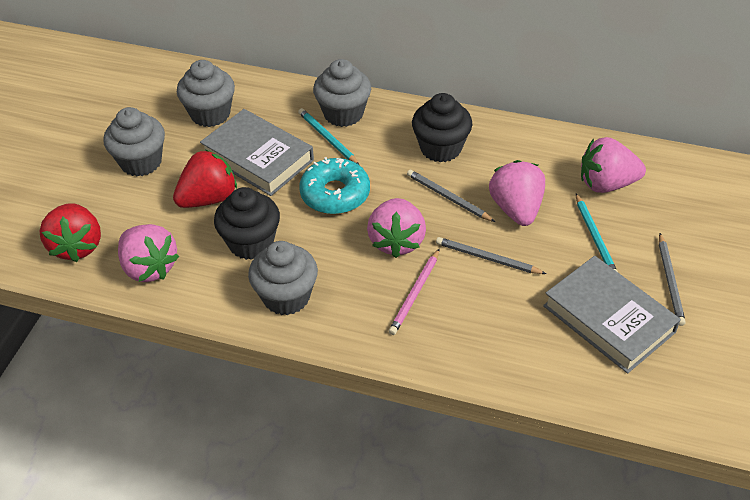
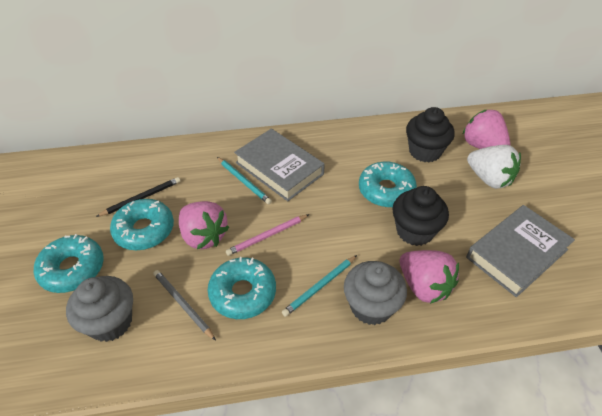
black pencil: 0 -> 1
grey cupcake: 4 -> 2
grey pencil: 3 -> 1
pink strawberry: 4 -> 3
red strawberry: 2 -> 0
turquoise donut: 1 -> 4
white strawberry: 0 -> 1

